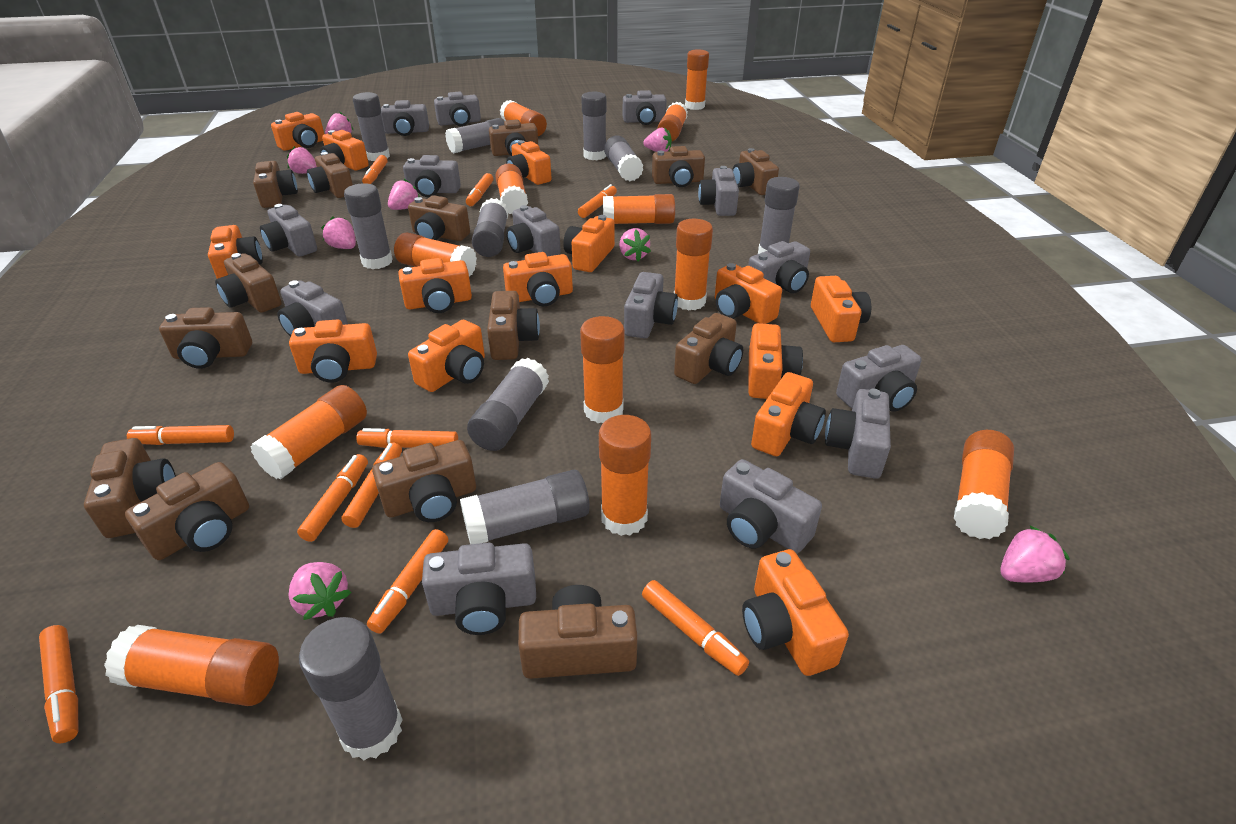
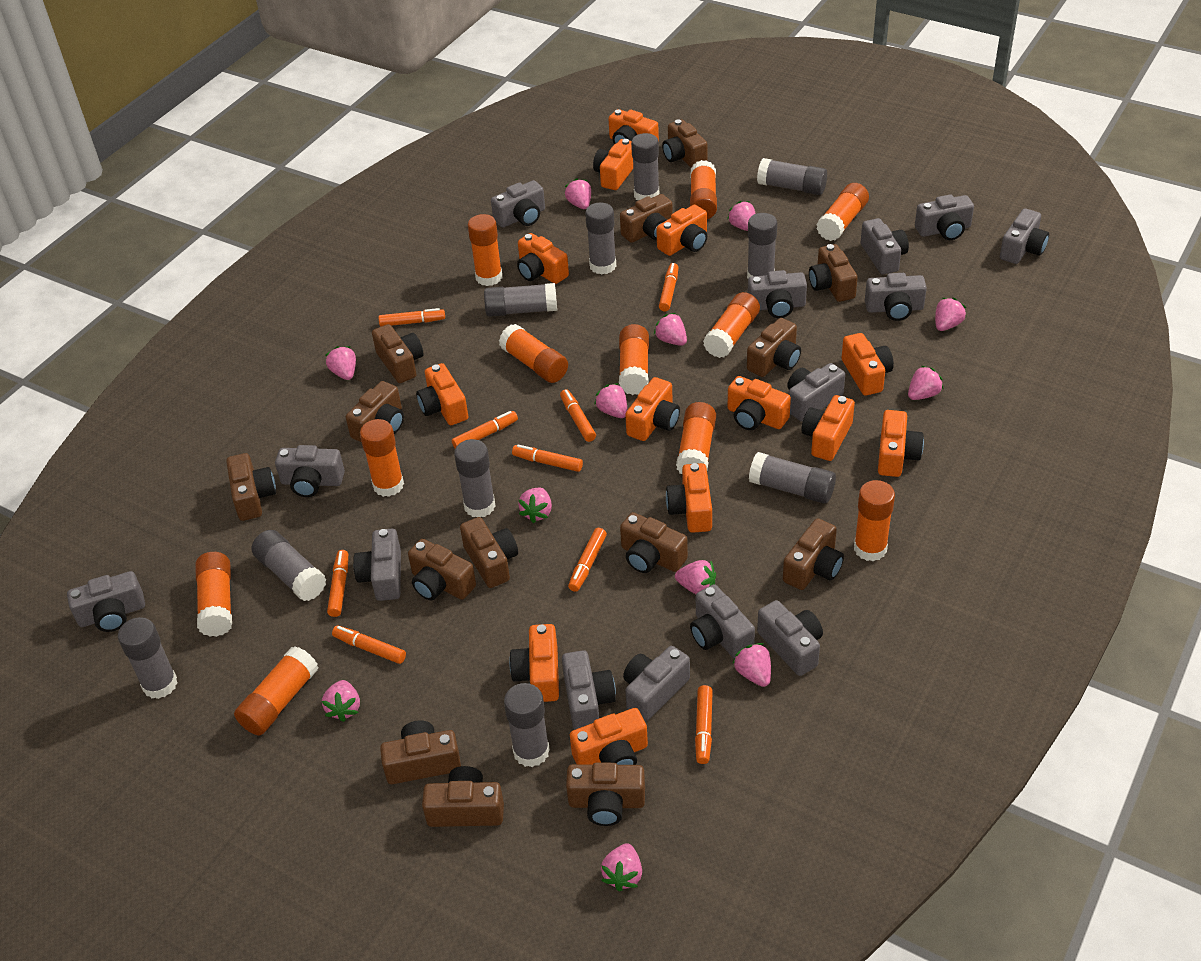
orange camera: 14 -> 13
orange glue stick: 12 -> 11
orange marker: 10 -> 9
pink strawberry: 8 -> 12

